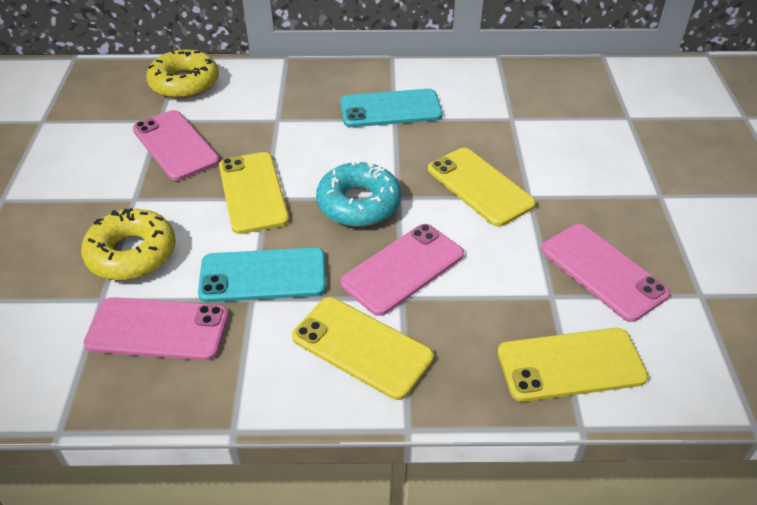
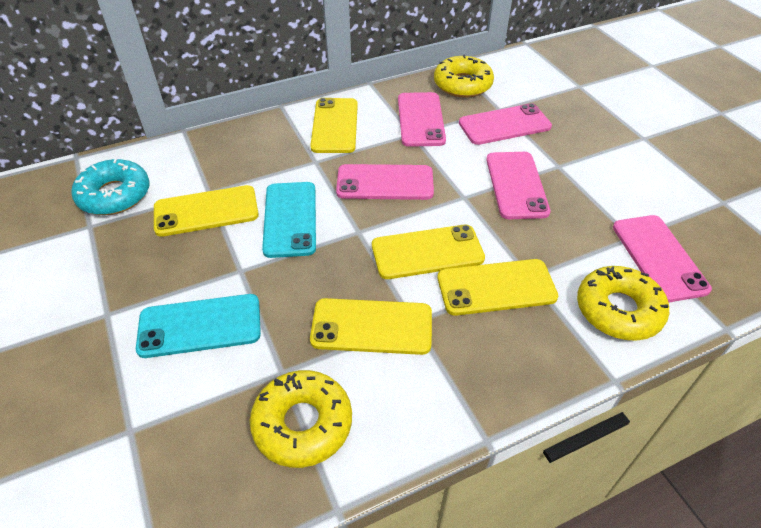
pink phone: 4 -> 5
yellow donut: 2 -> 3
yellow phone: 4 -> 5

